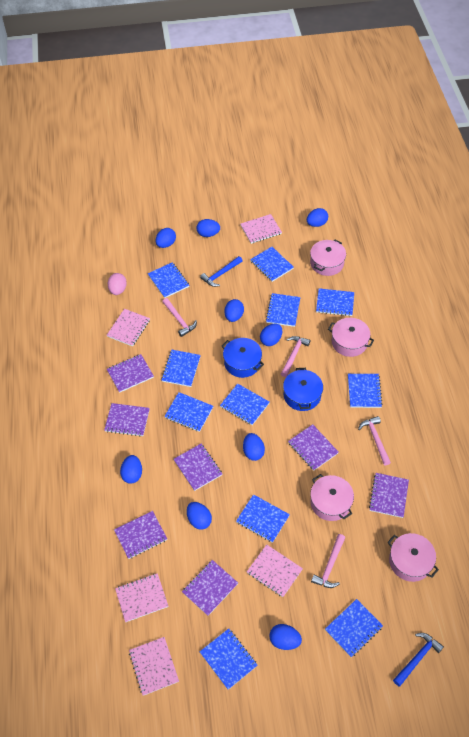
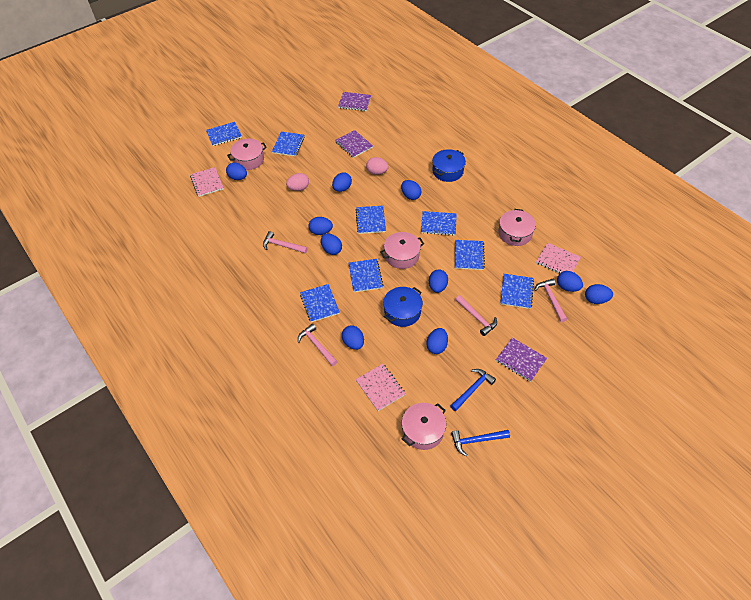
blue egg: 9 -> 10
blue notebook: 11 -> 8
pink egg: 1 -> 2
pink notebook: 5 -> 3
purple notebook: 7 -> 3

